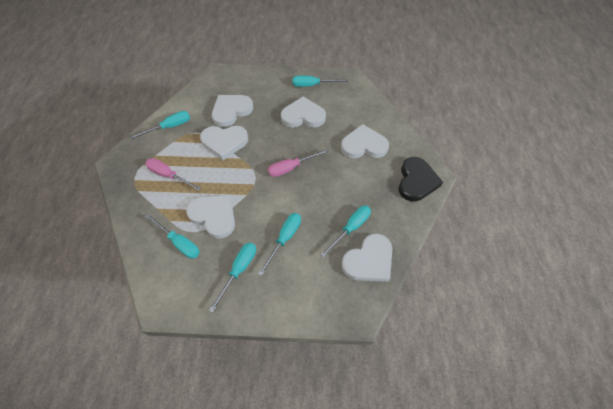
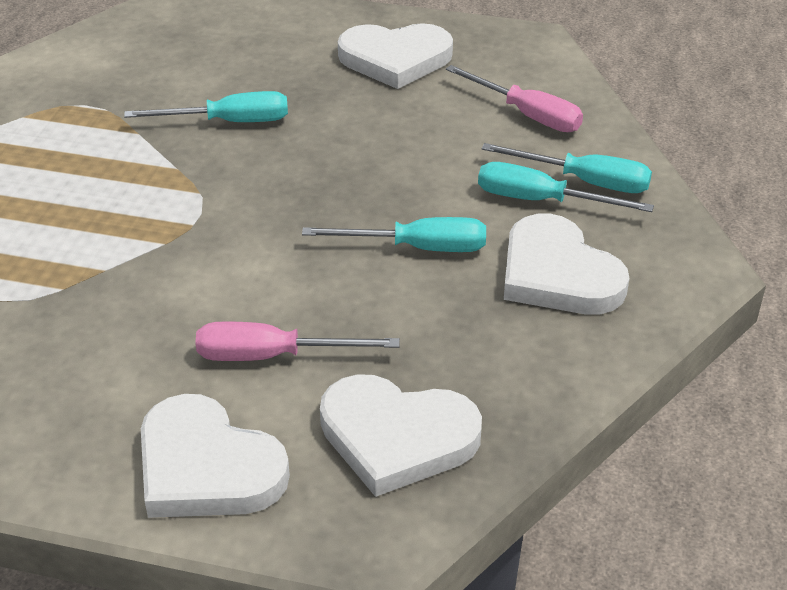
black heart: 1 -> 0
turquoise screwdriver: 6 -> 4
white heart: 6 -> 4

